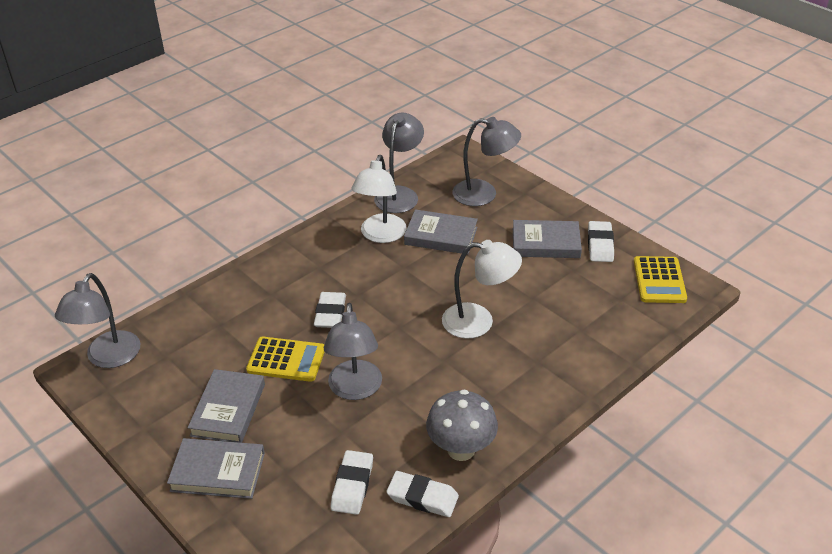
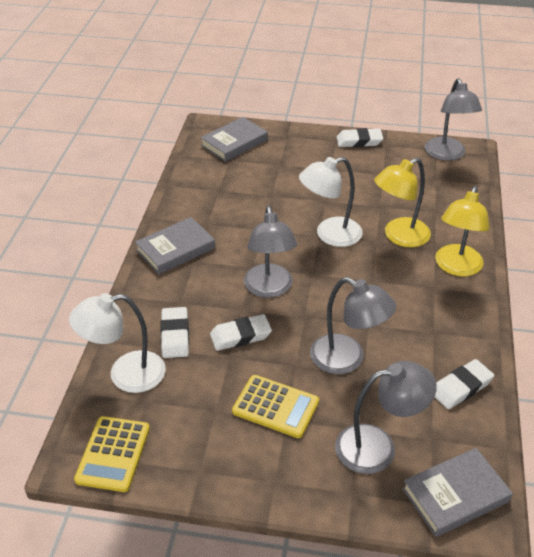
grey book: 4 -> 3
grey mushroom: 1 -> 0
yellow lamp: 0 -> 2

